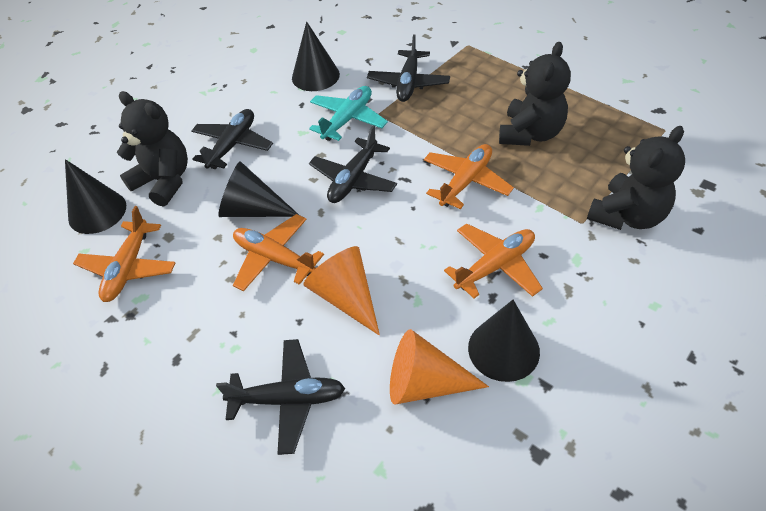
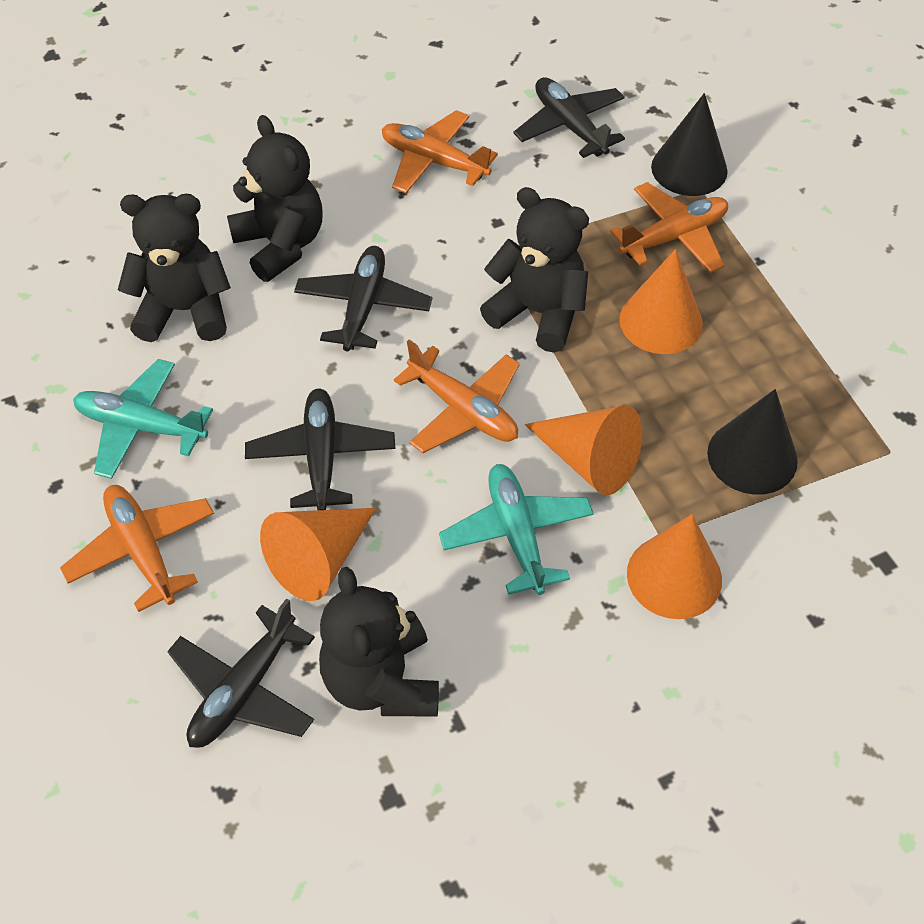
black cone: 4 -> 2
black teddy bear: 3 -> 4
orange cone: 2 -> 4
turquoise plane: 1 -> 2

